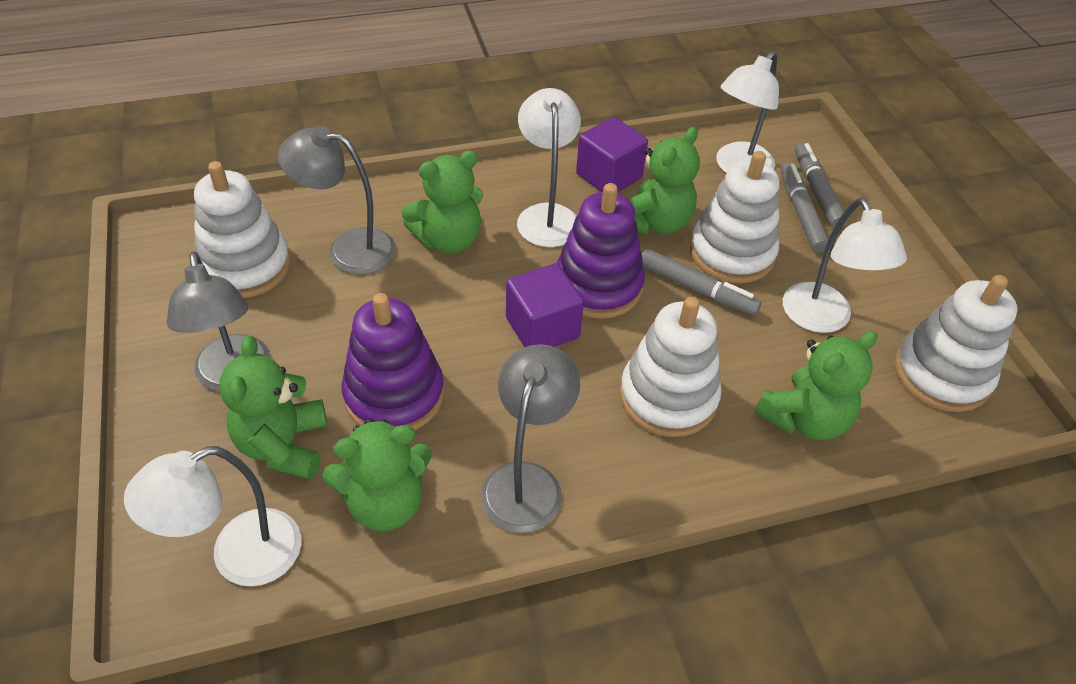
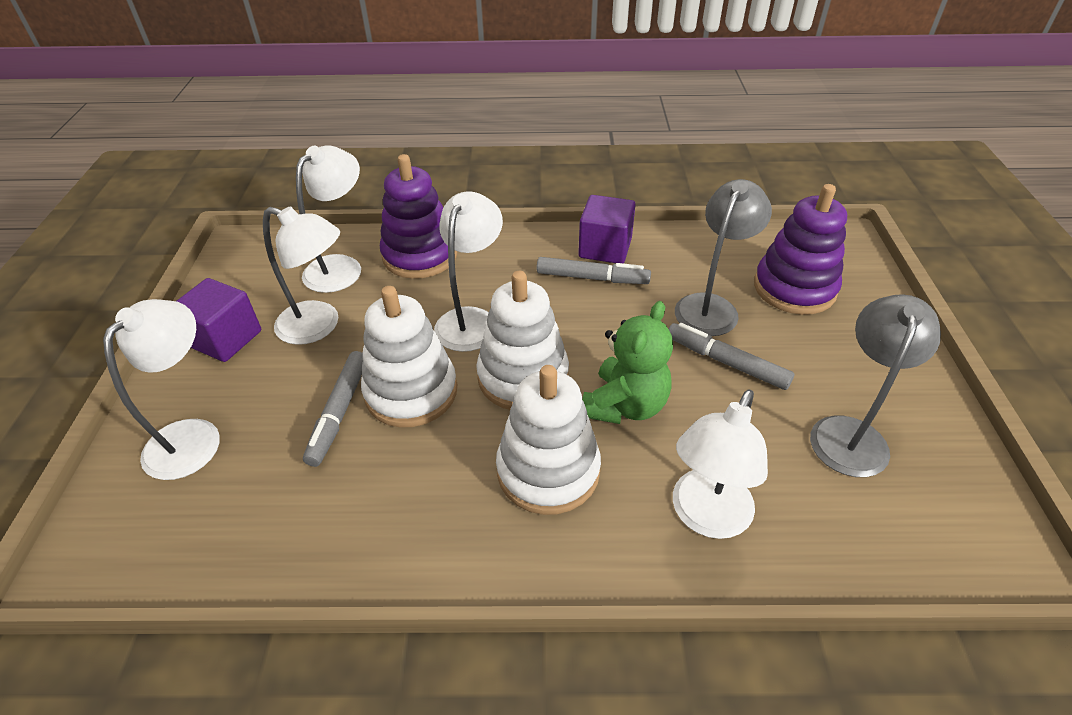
green teddy bear: 5 -> 1
grey lamp: 3 -> 2
white lamp: 4 -> 5
white stacking toy: 4 -> 3

